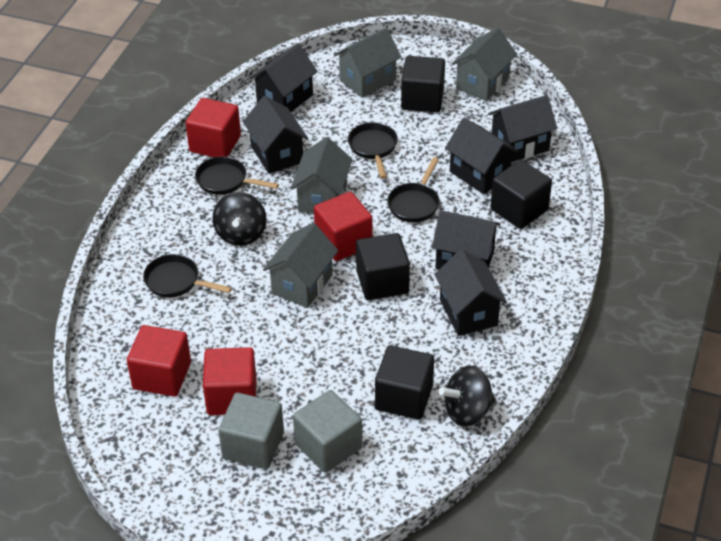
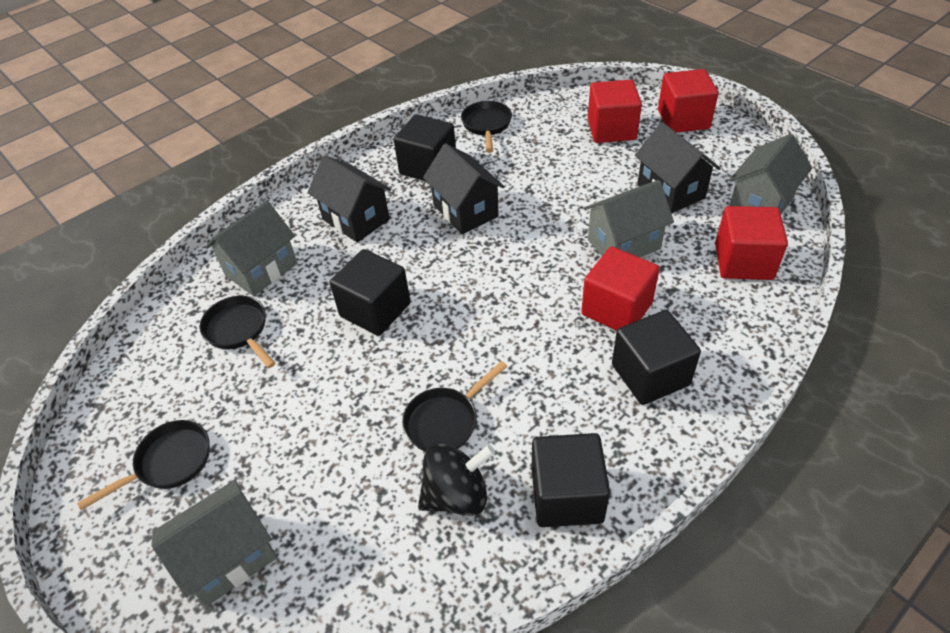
black house: 6 -> 3
black spinning top: 2 -> 1
grey cube: 2 -> 0

